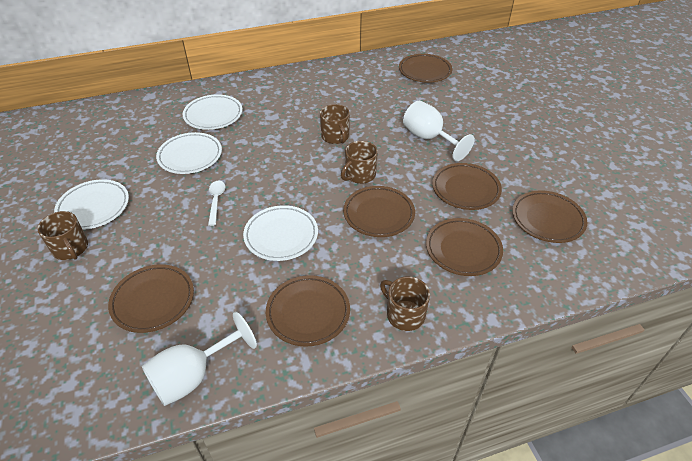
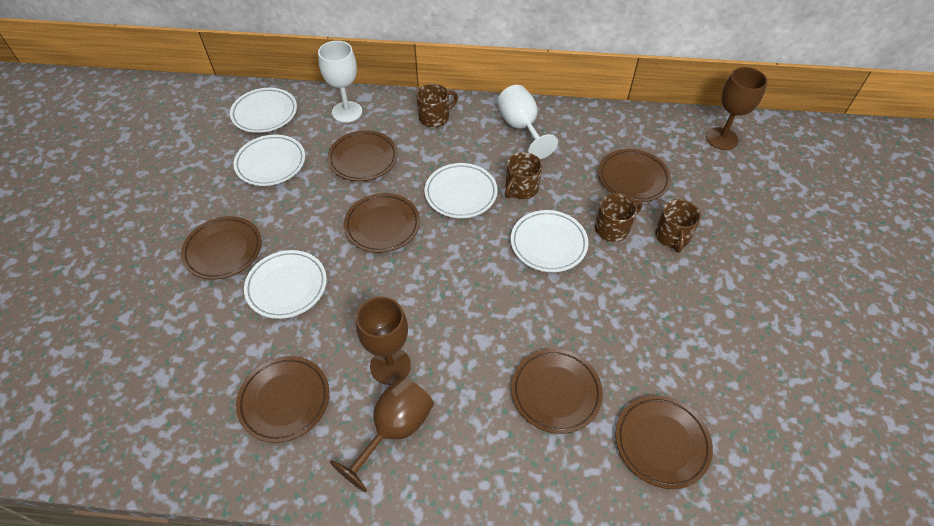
brown goblet: 0 -> 3
white plate: 4 -> 5
white spoon: 1 -> 0

